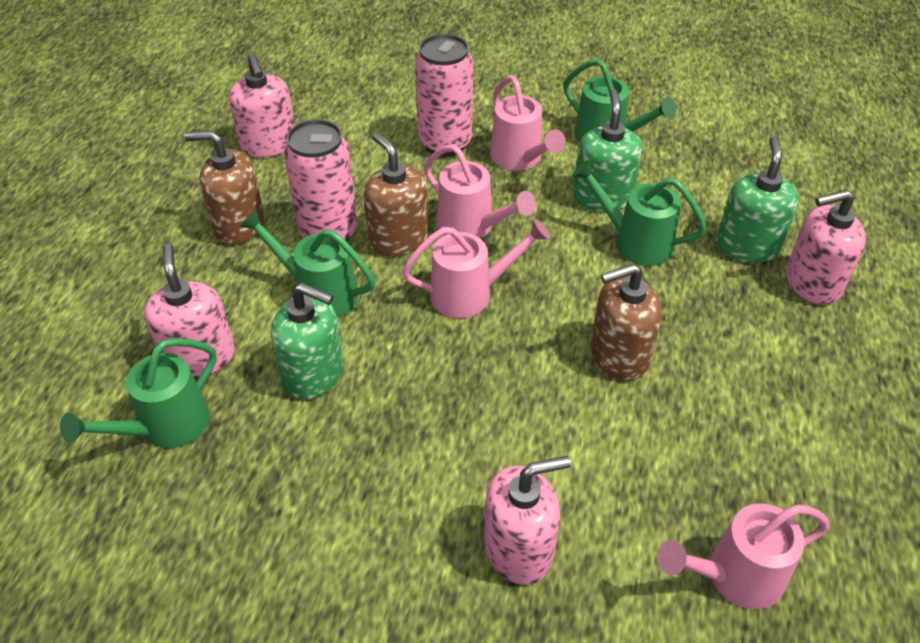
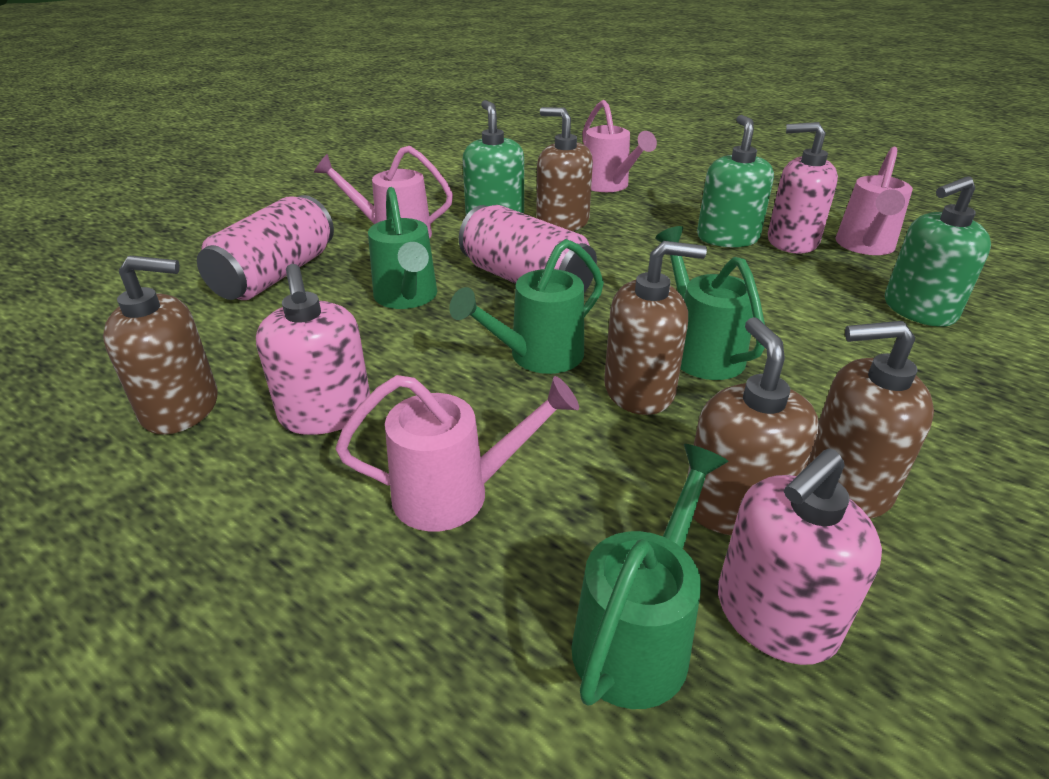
brown soap dispenser: 3 -> 5
pink soap dispenser: 4 -> 3

